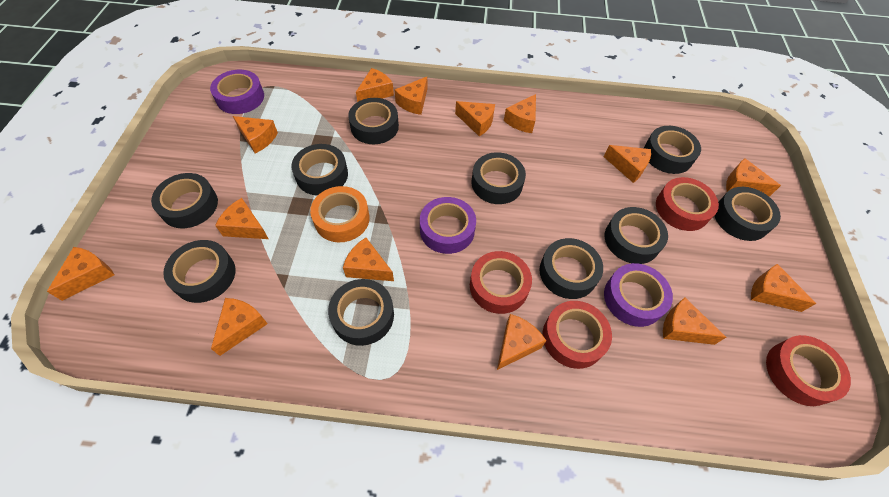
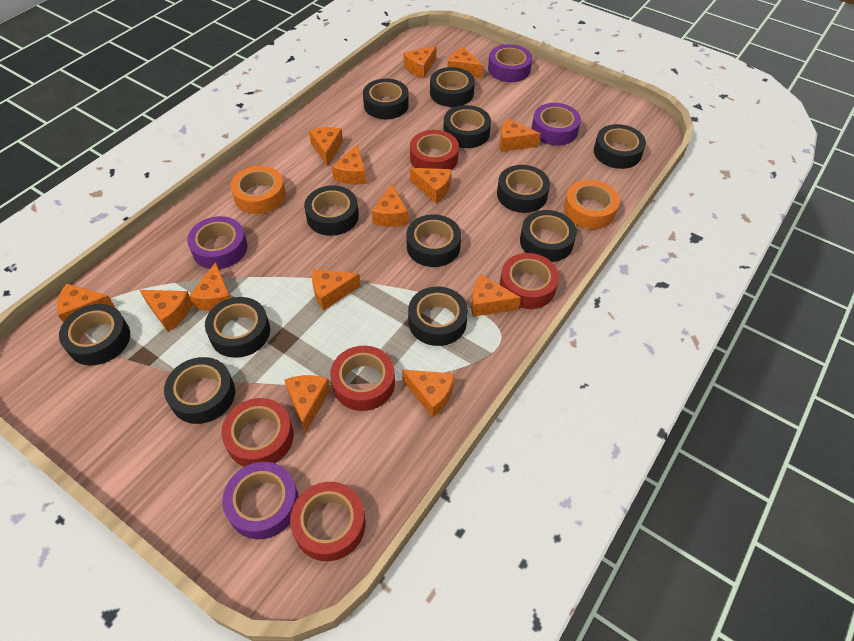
black tape: 10 -> 12
orange tape: 1 -> 2
purple tape: 3 -> 4
red tape: 4 -> 5

